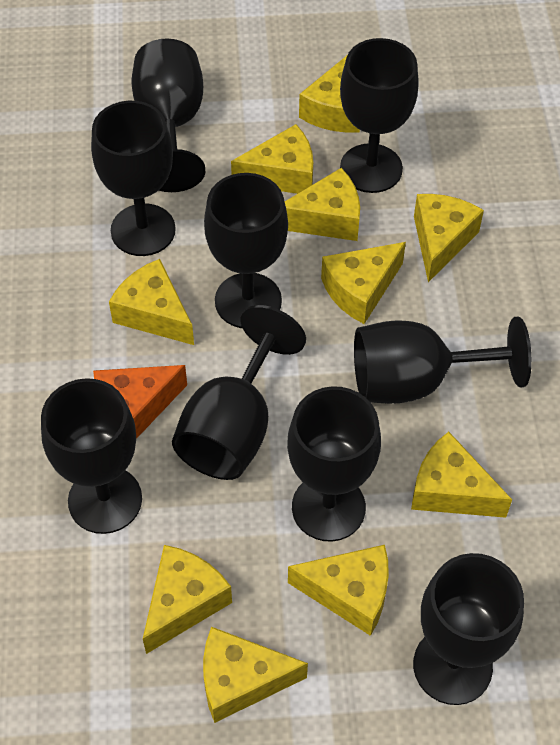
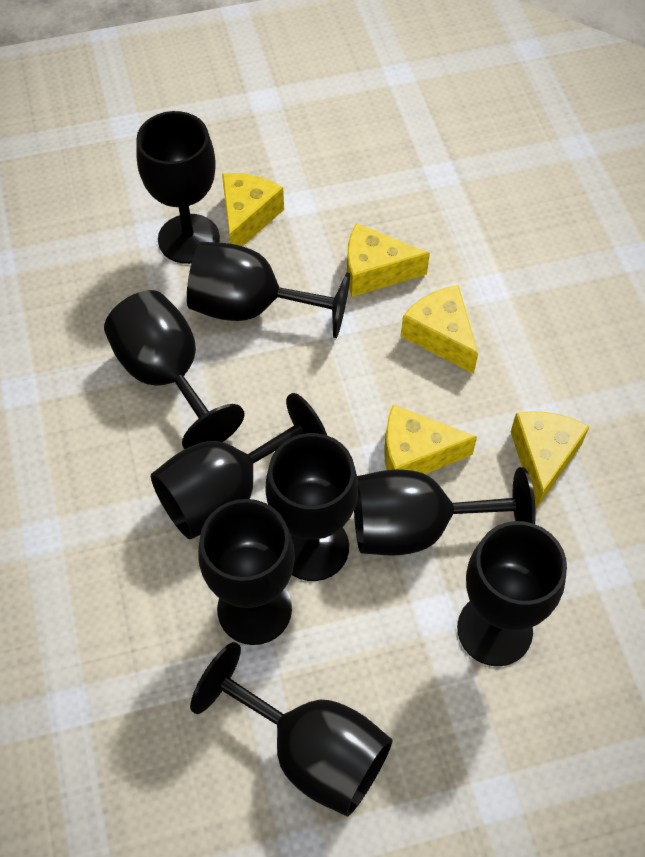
orange cheese: 1 -> 0
yellow cheese: 10 -> 5

